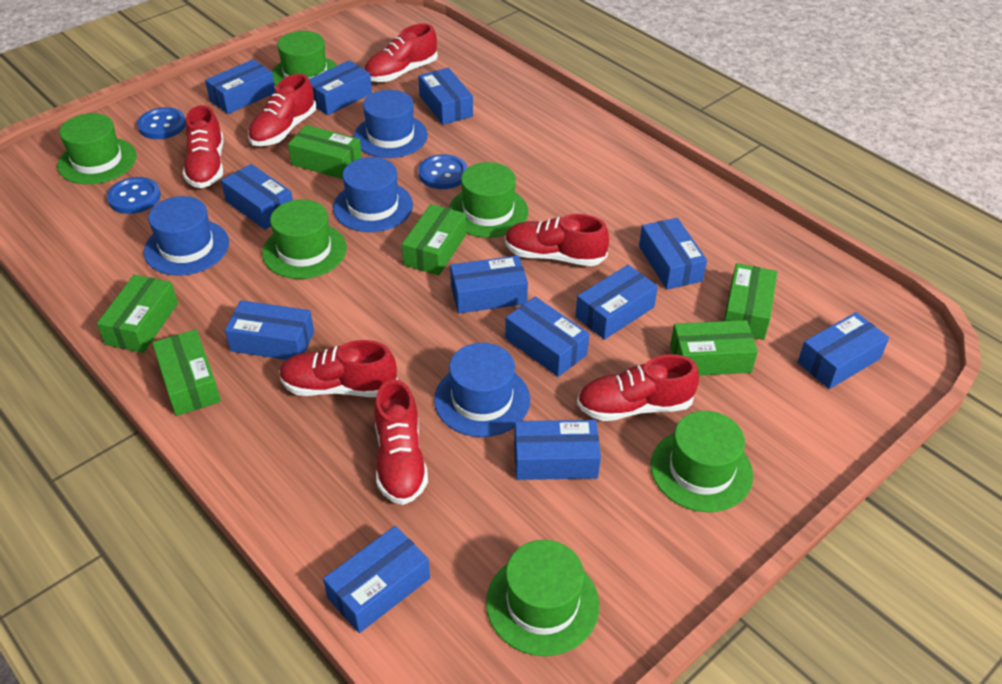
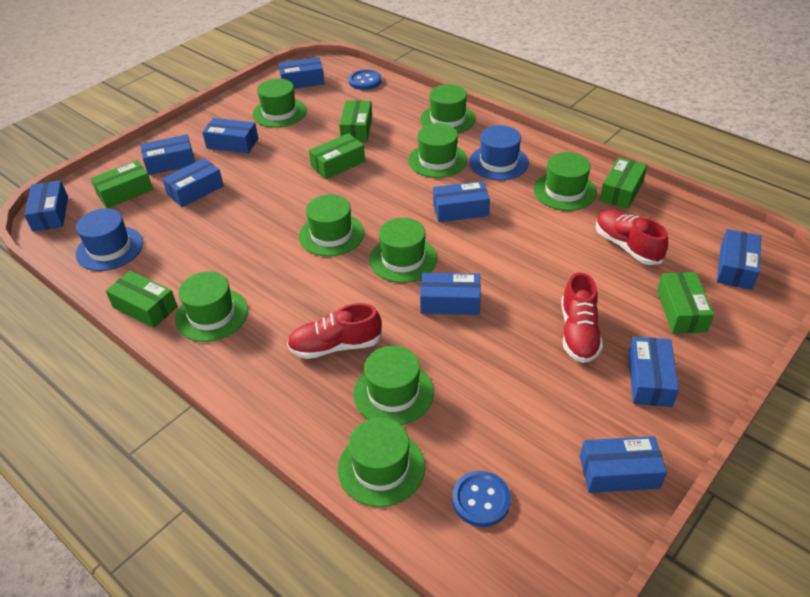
blue box: 12 -> 10
blue button: 3 -> 2
blue hat: 4 -> 2
green hat: 6 -> 9
red shoe: 7 -> 3

